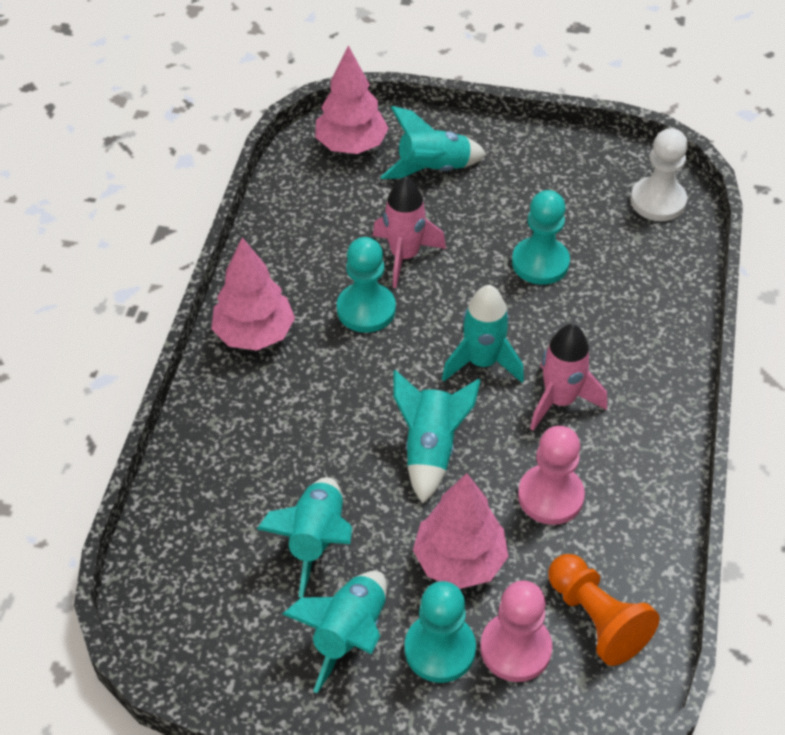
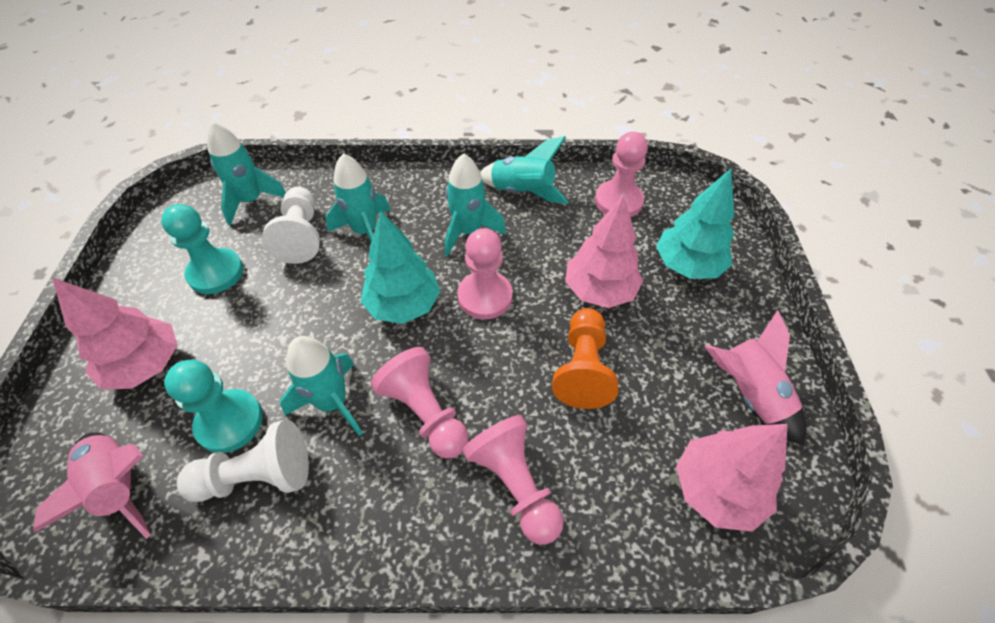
pink pawn: 2 -> 4
turquoise pawn: 3 -> 2
turquoise tree: 0 -> 2
white pawn: 1 -> 2

